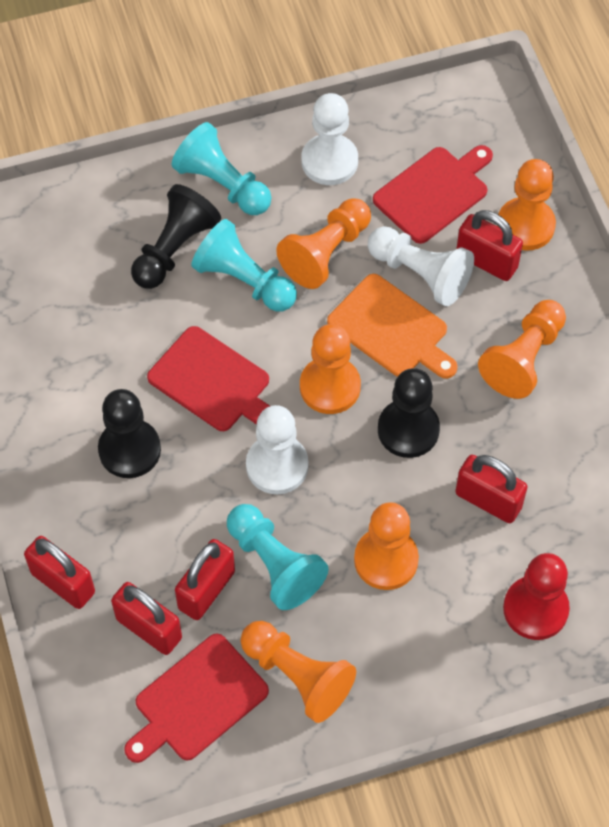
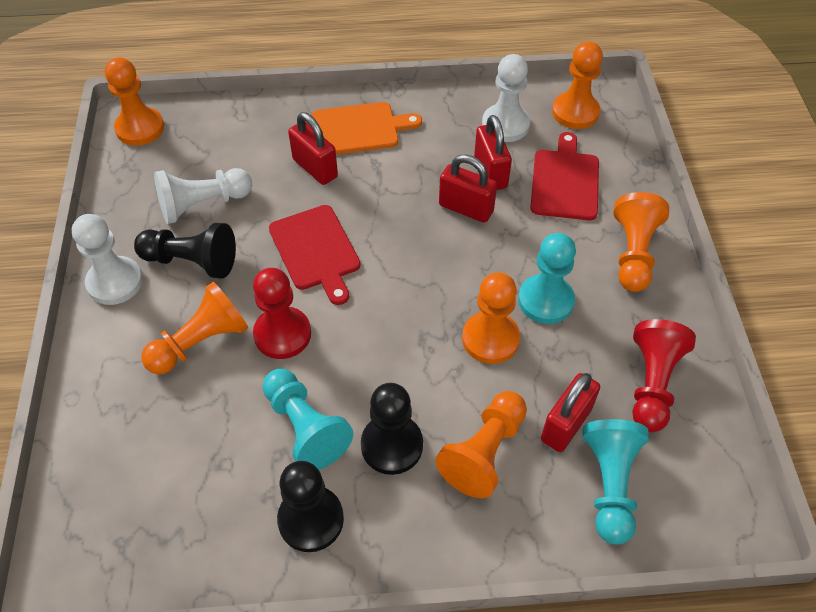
red cutting board: 3 -> 2
red padlock: 5 -> 4
red pawn: 1 -> 2

